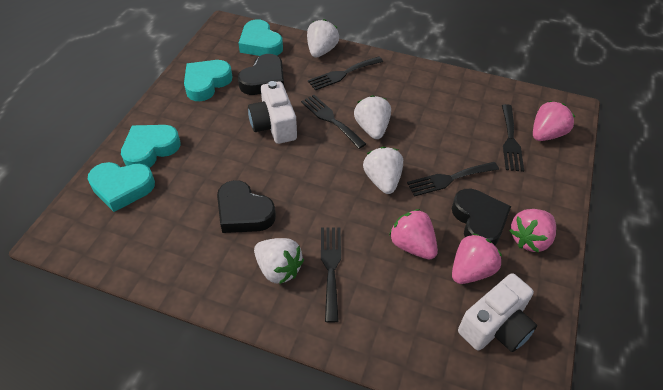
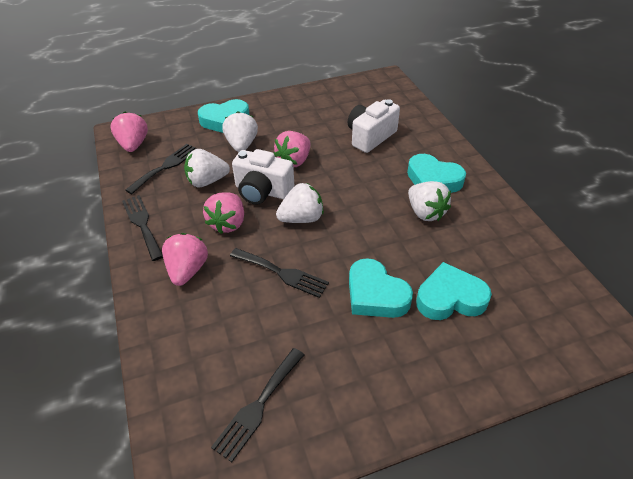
black fork: 5 -> 4
black heart: 3 -> 0

